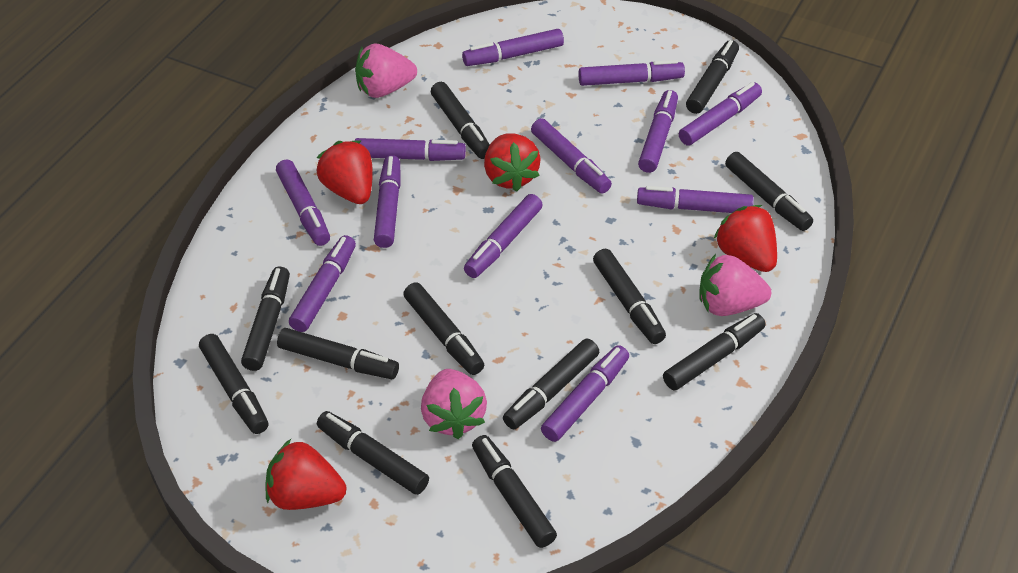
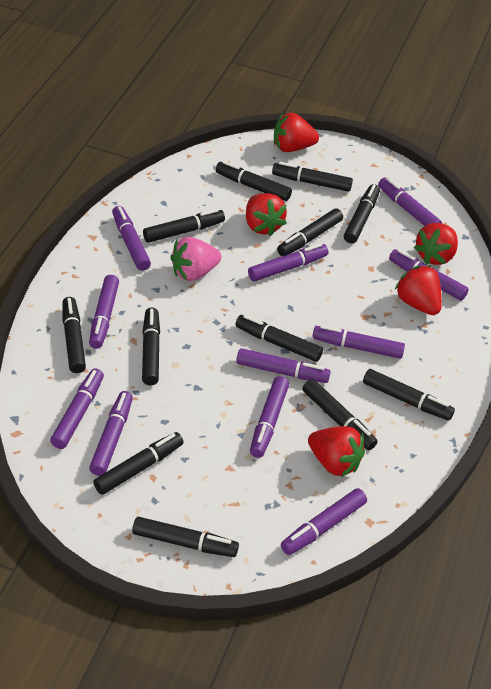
pink strawberry: 3 -> 1
purple marker: 12 -> 11
red strawberry: 4 -> 5

